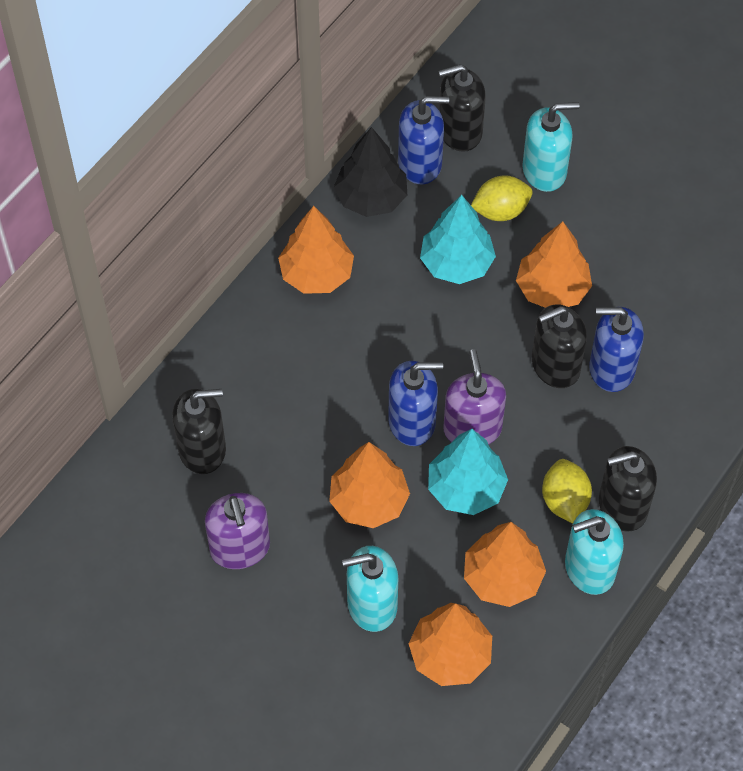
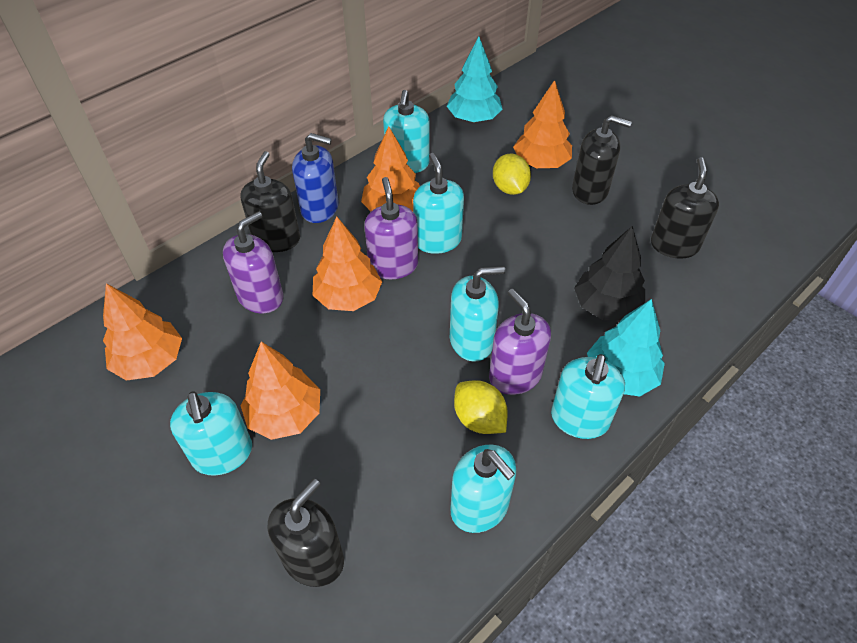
blue soap dispenser: 3 -> 1
purple soap dispenser: 2 -> 3
turquoise soap dispenser: 3 -> 6

